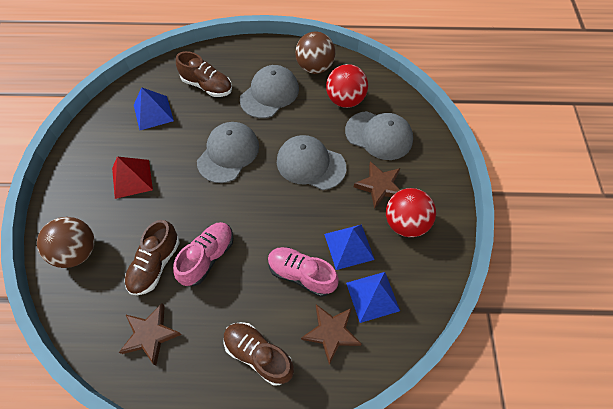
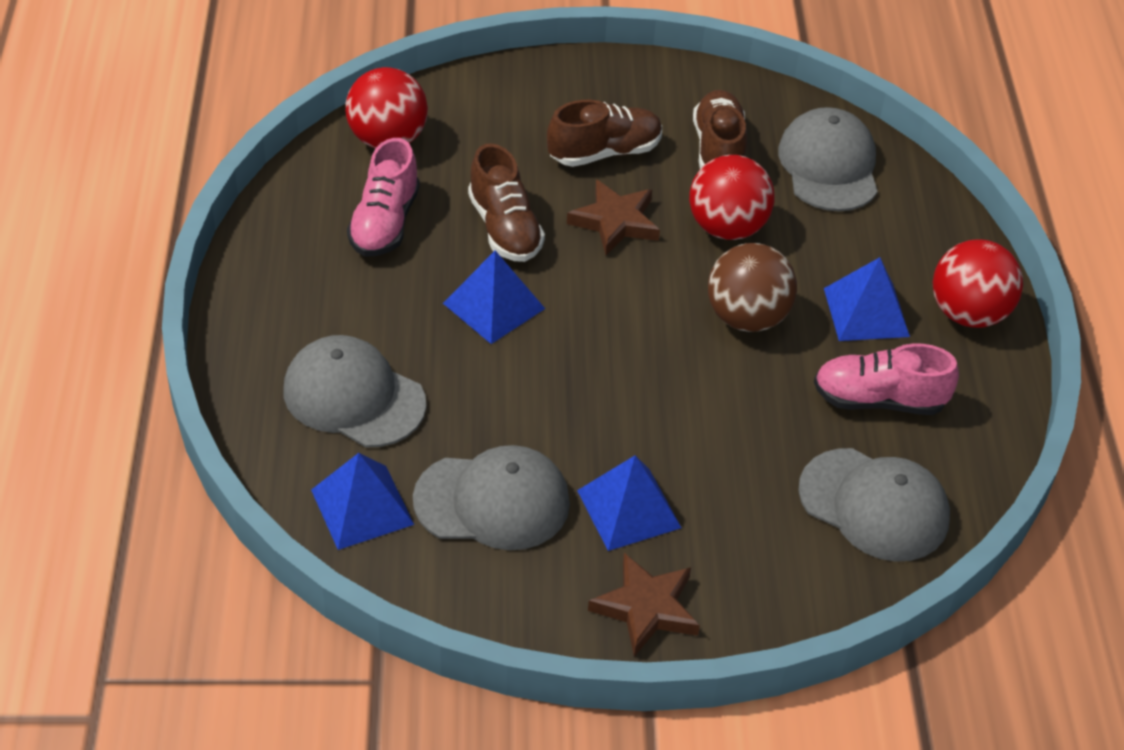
blue pyramid: 3 -> 4
brown ball: 2 -> 1
brown star: 3 -> 2
red ball: 2 -> 3
red pyramid: 1 -> 0

